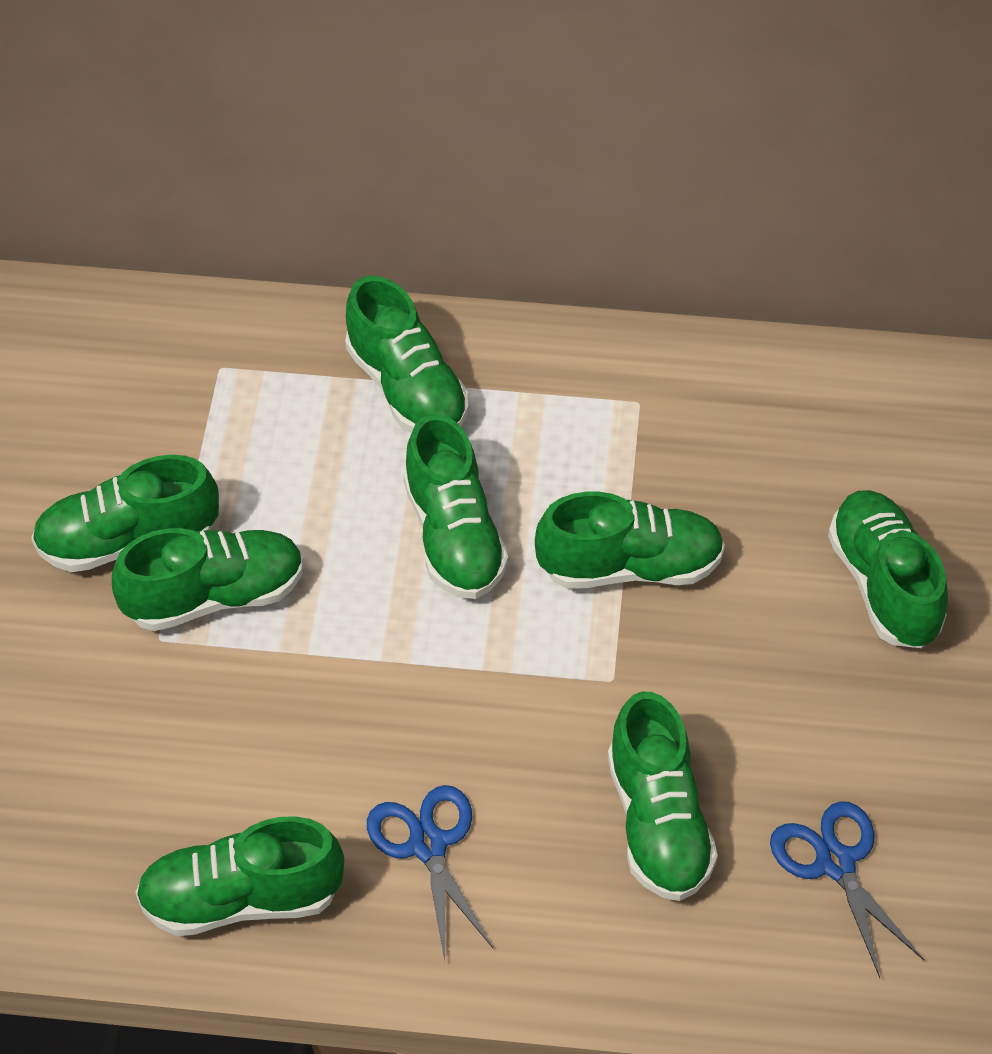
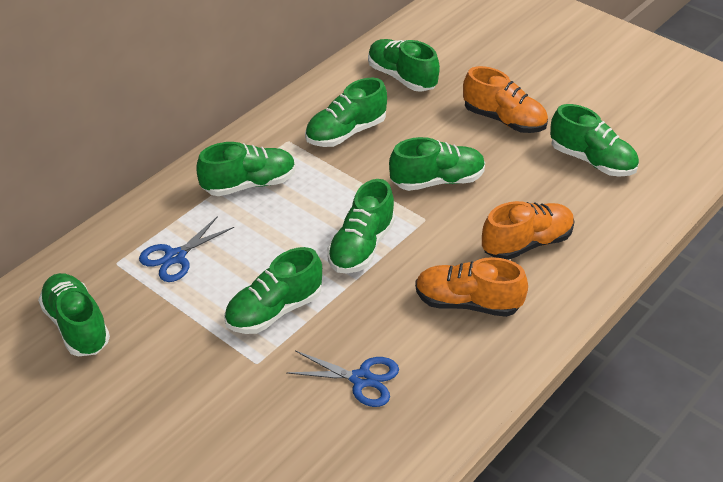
orange shoe: 0 -> 3

